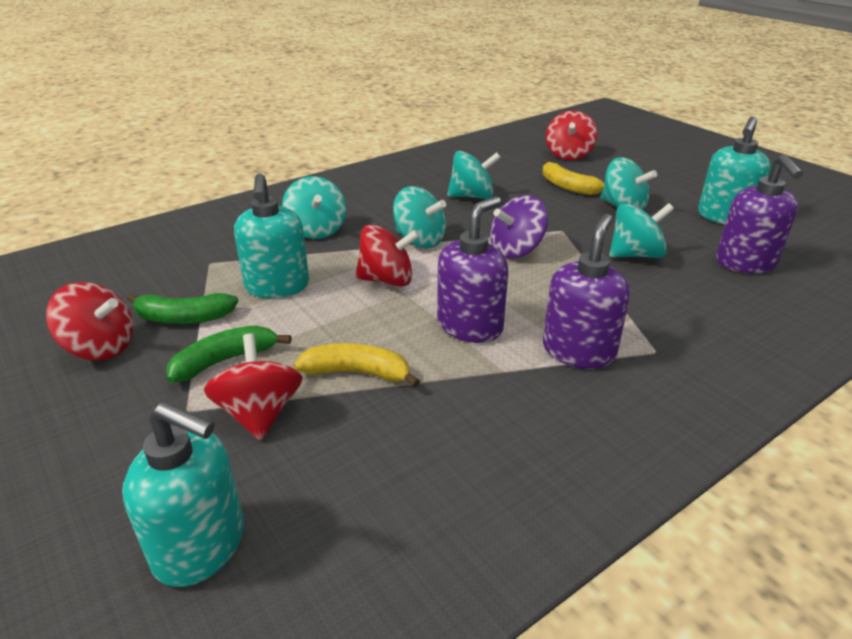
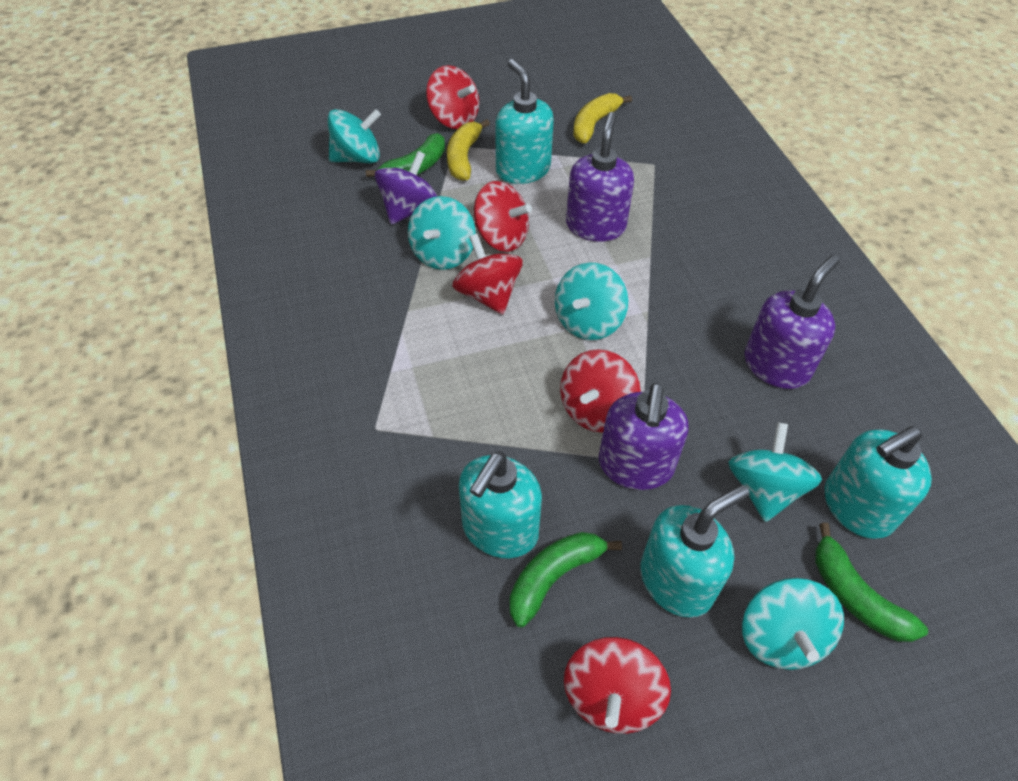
green banana: 2 -> 3
red spinning top: 4 -> 5
turquoise soap dispenser: 3 -> 4

